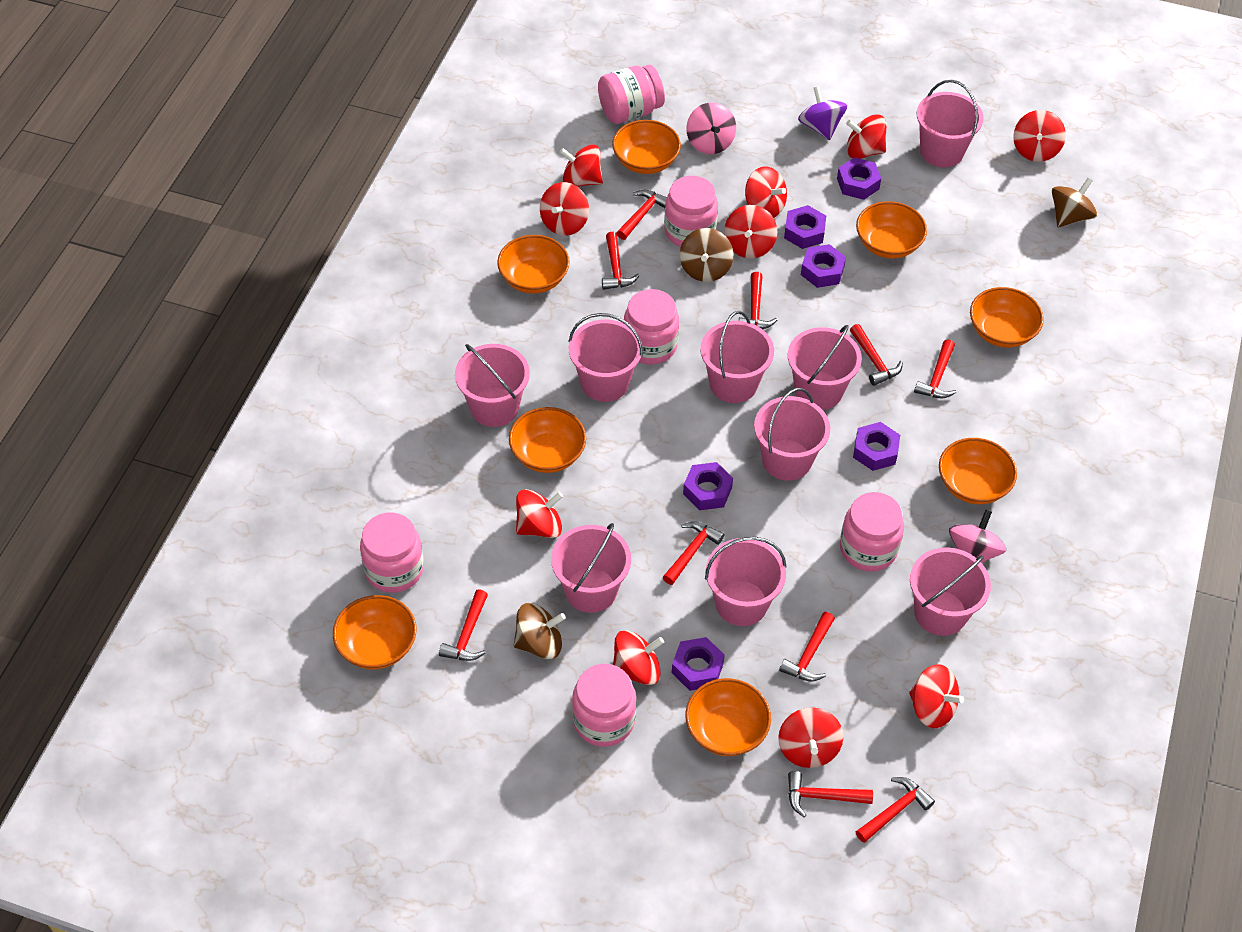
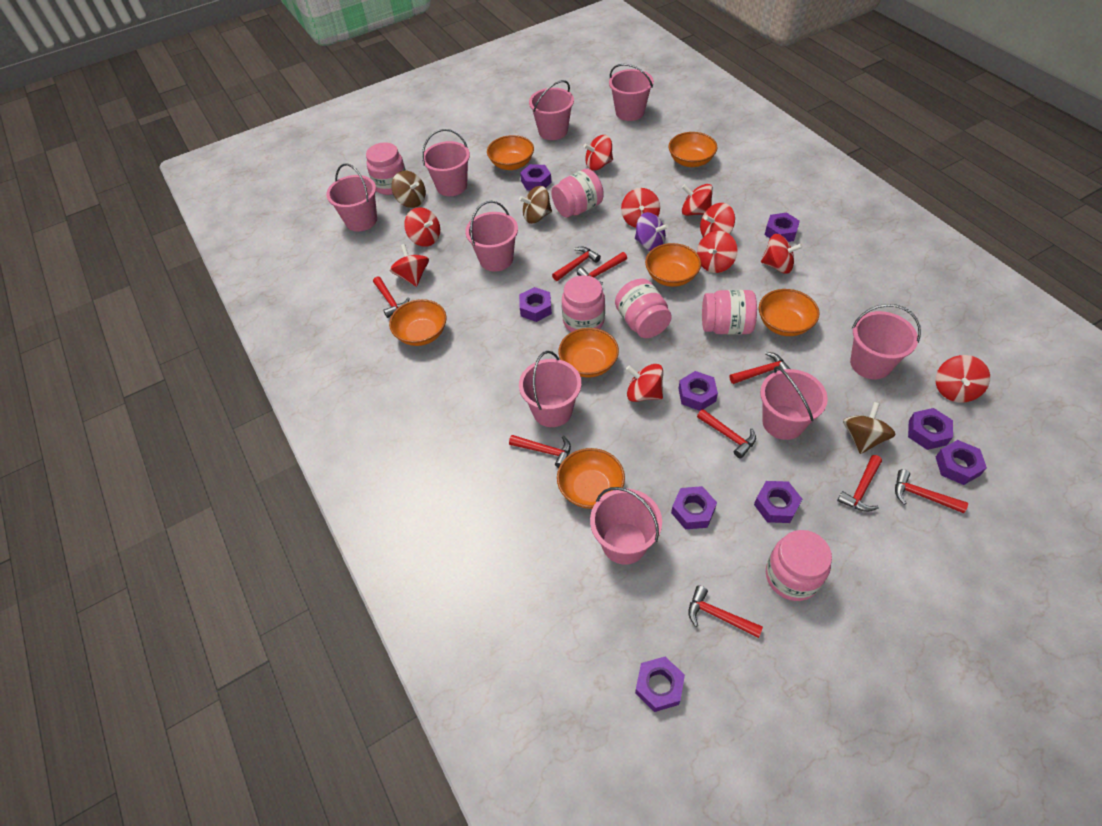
orange bowl: 8 -> 7
pink spinning top: 2 -> 0
purple nut: 6 -> 9
red hammer: 10 -> 9

